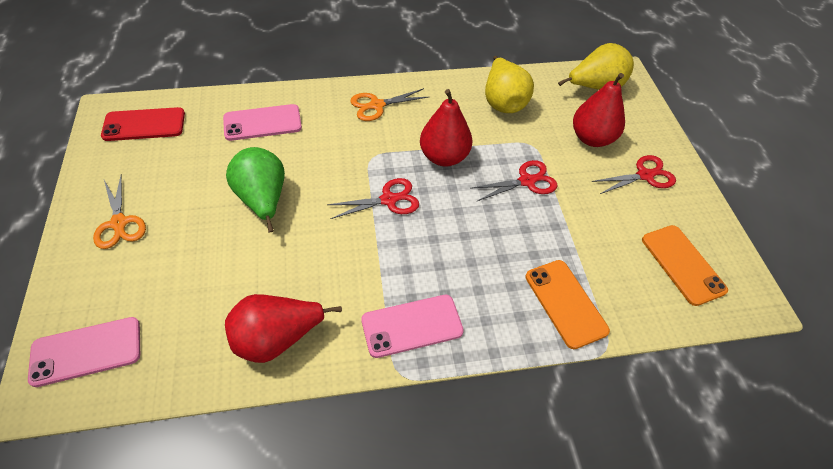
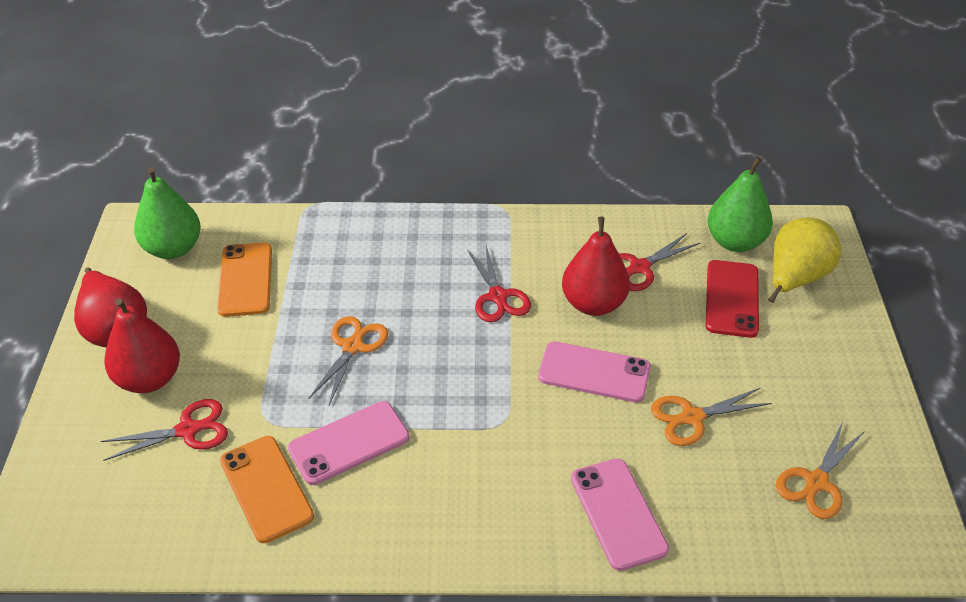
green pear: 1 -> 2
orange scissors: 2 -> 3
yellow pear: 2 -> 1

